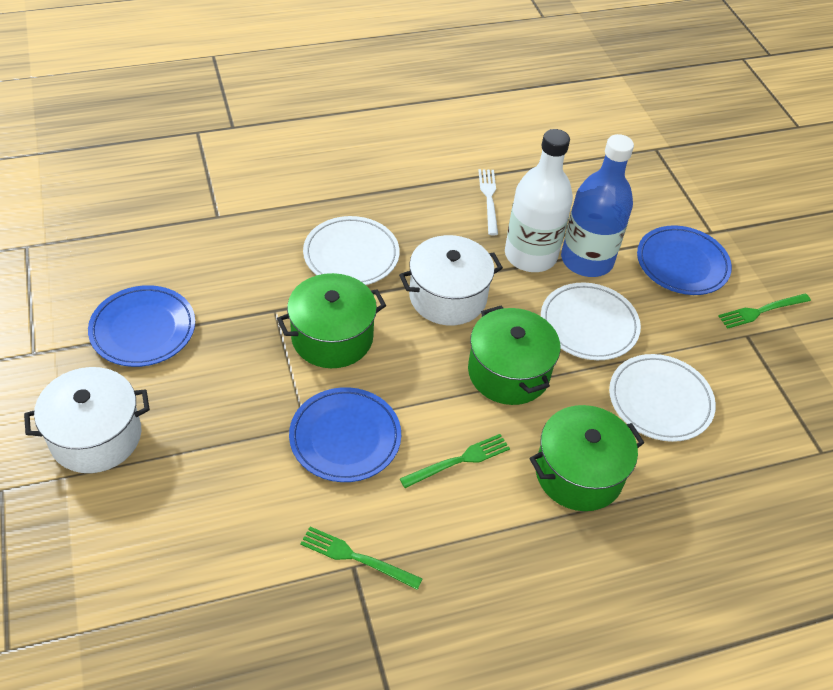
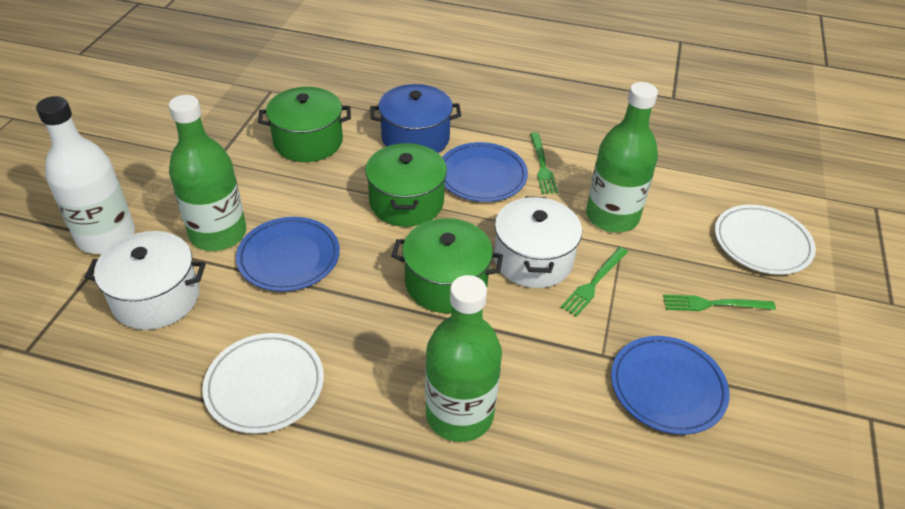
blue bottle: 1 -> 0
blue pot: 0 -> 1
green bottle: 0 -> 3
white fork: 1 -> 0
white plate: 3 -> 2

